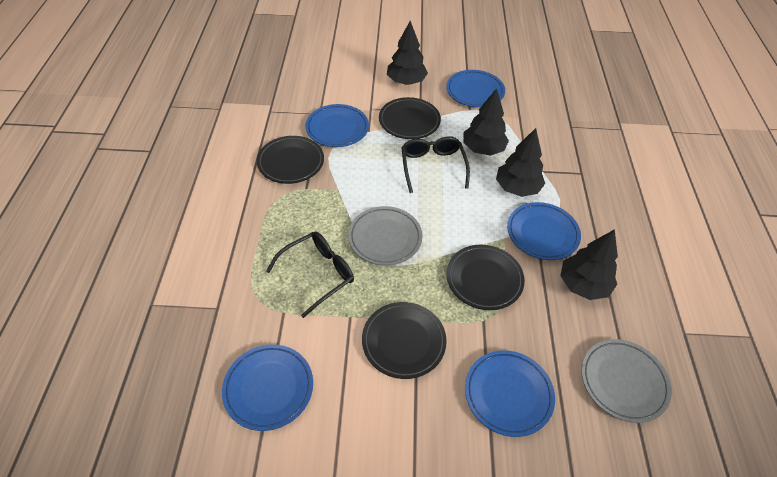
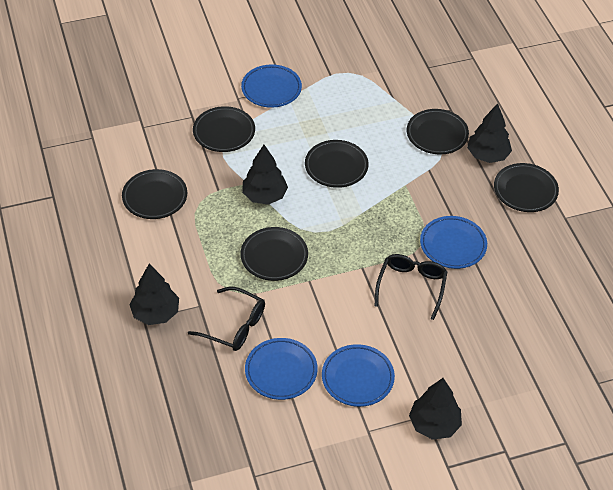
black plate: 4 -> 6
blue plate: 5 -> 4
grey plate: 2 -> 0

